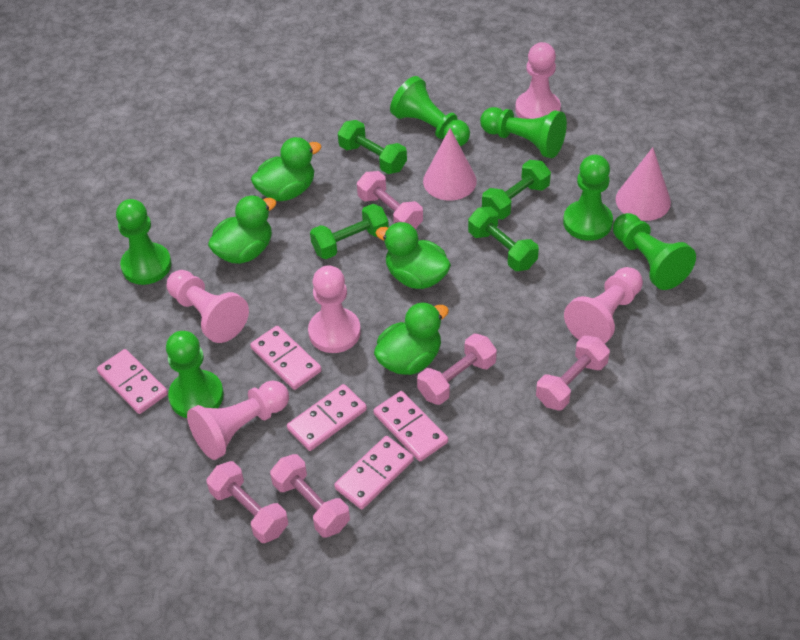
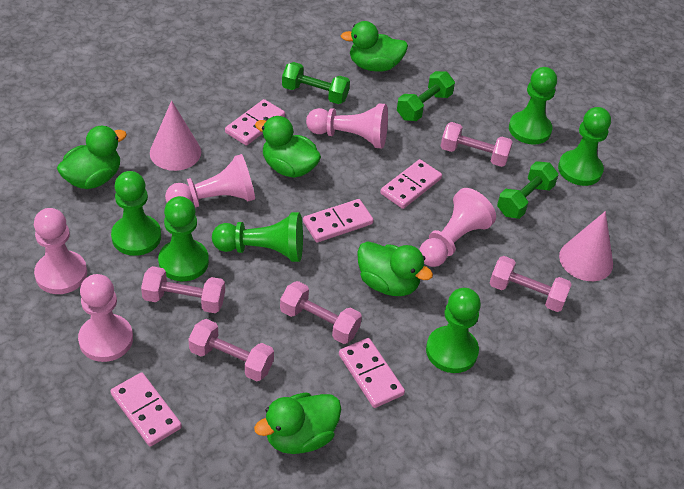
green duck: 4 -> 5
green dumbbell: 4 -> 3

